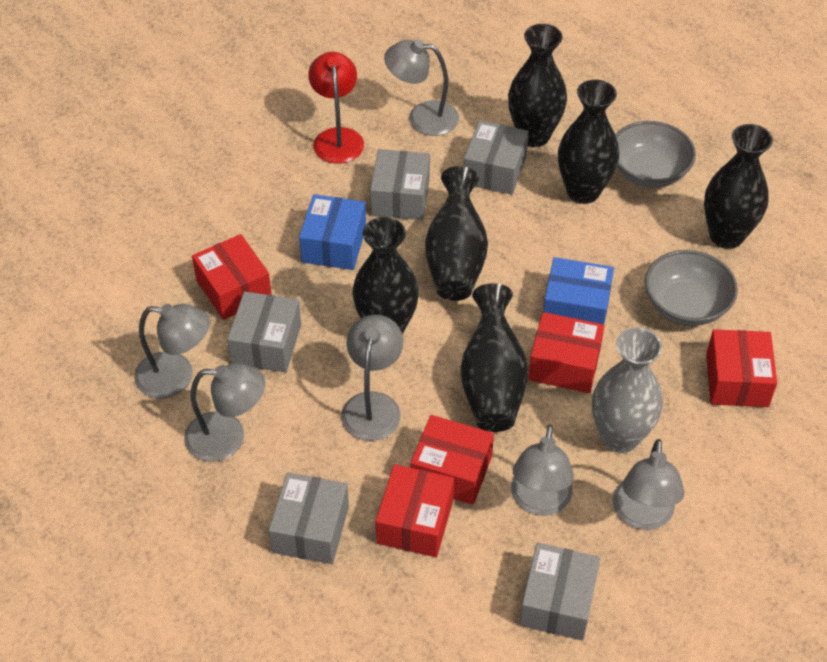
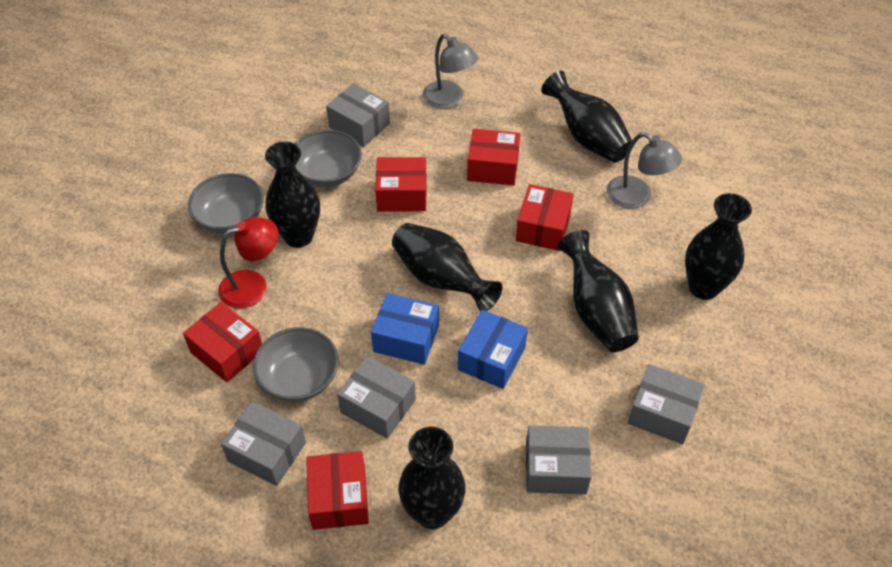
grey bowl: 2 -> 3
grey lamp: 6 -> 2
grey vase: 1 -> 0

